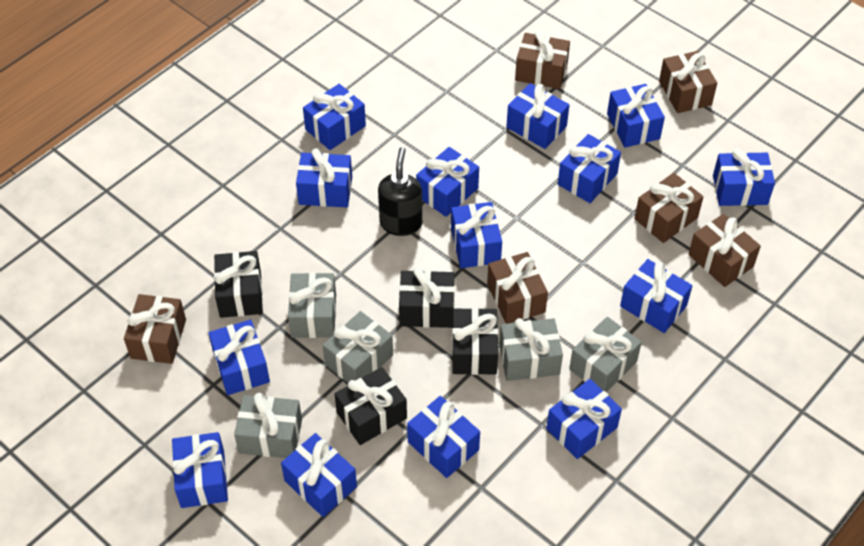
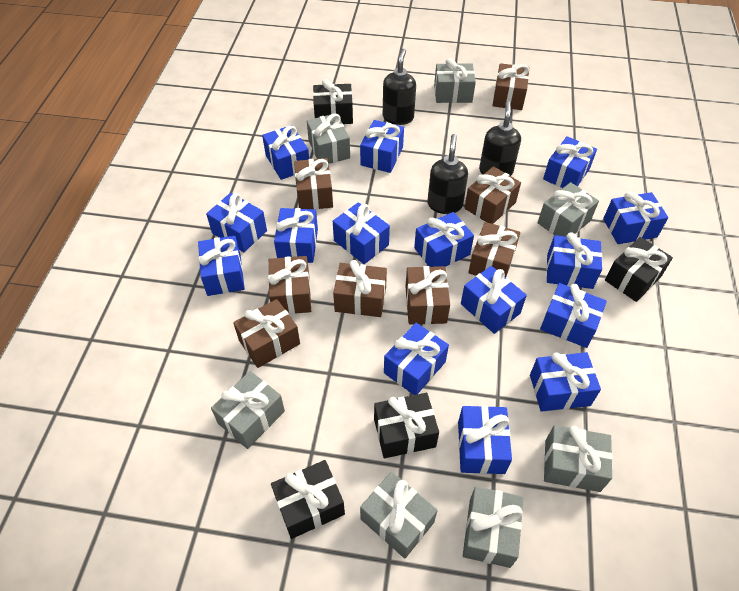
black soap dispenser: 1 -> 3
blue gift: 14 -> 15
brown gift: 6 -> 8
grey gift: 5 -> 7

